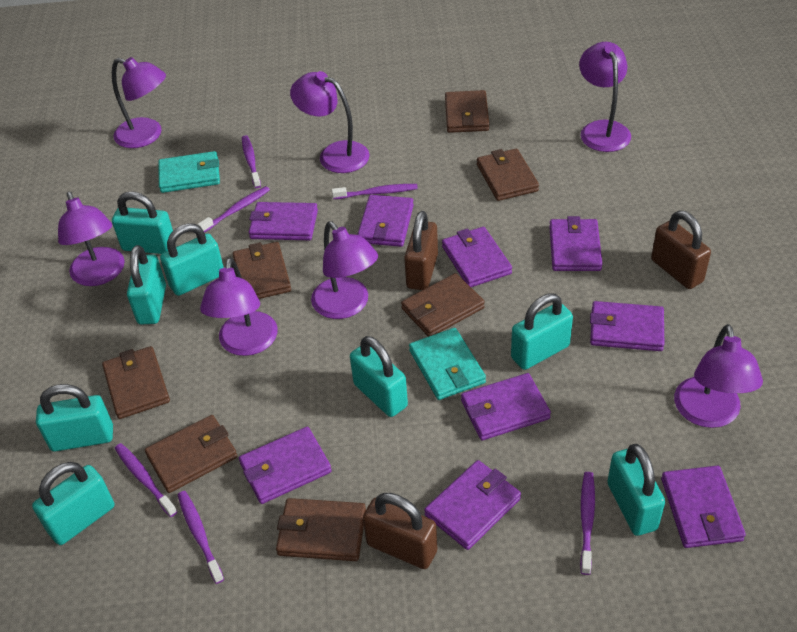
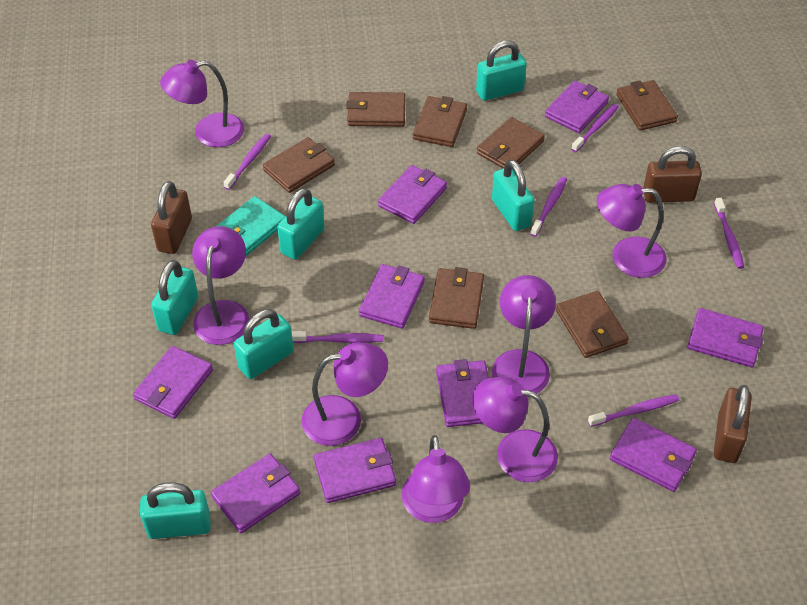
turquoise padlock: 8 -> 6
turquoise wallet: 2 -> 1

